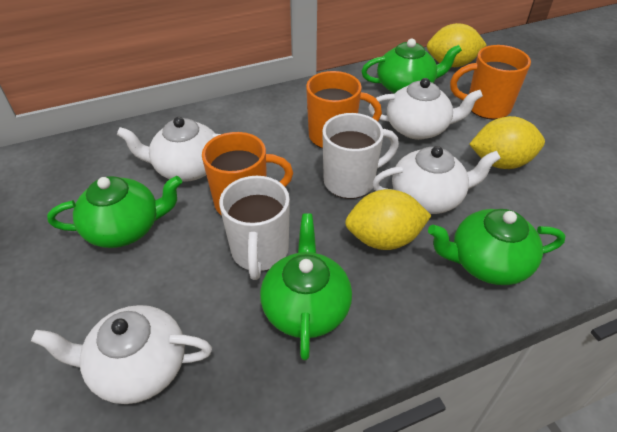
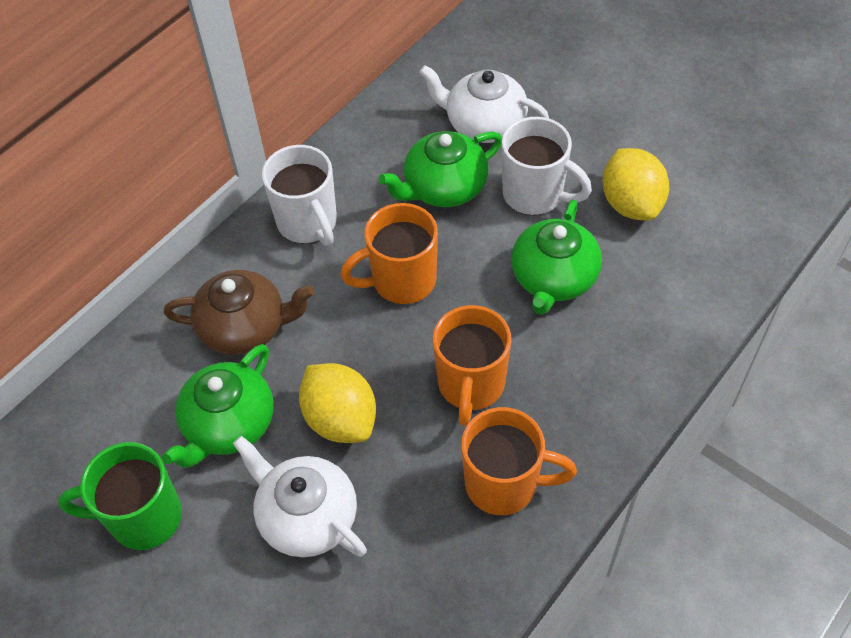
brown teapot: 0 -> 1
green mug: 0 -> 1
green teapot: 4 -> 3
white teapot: 4 -> 2
yellow lemon: 3 -> 2

